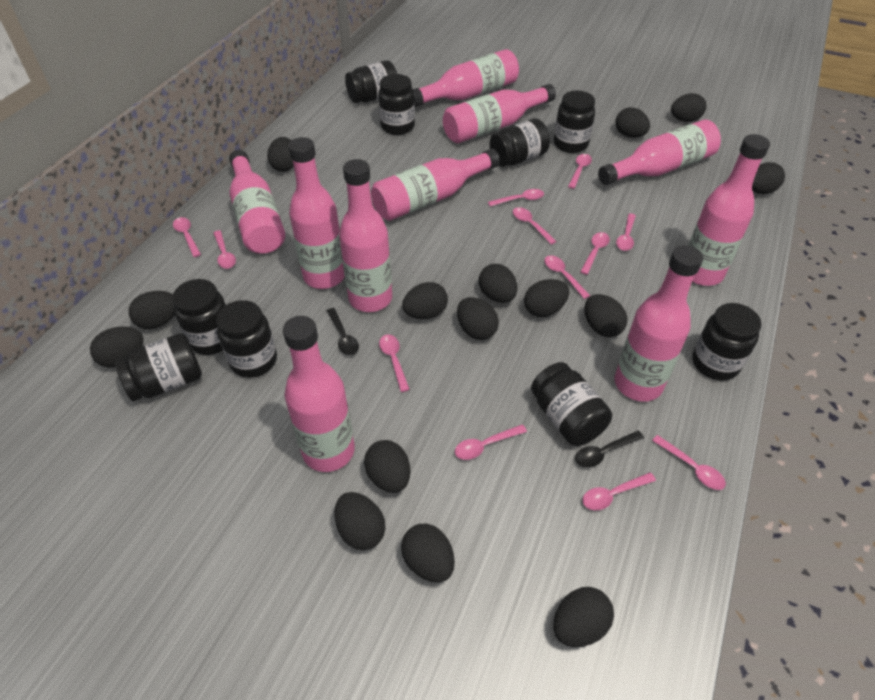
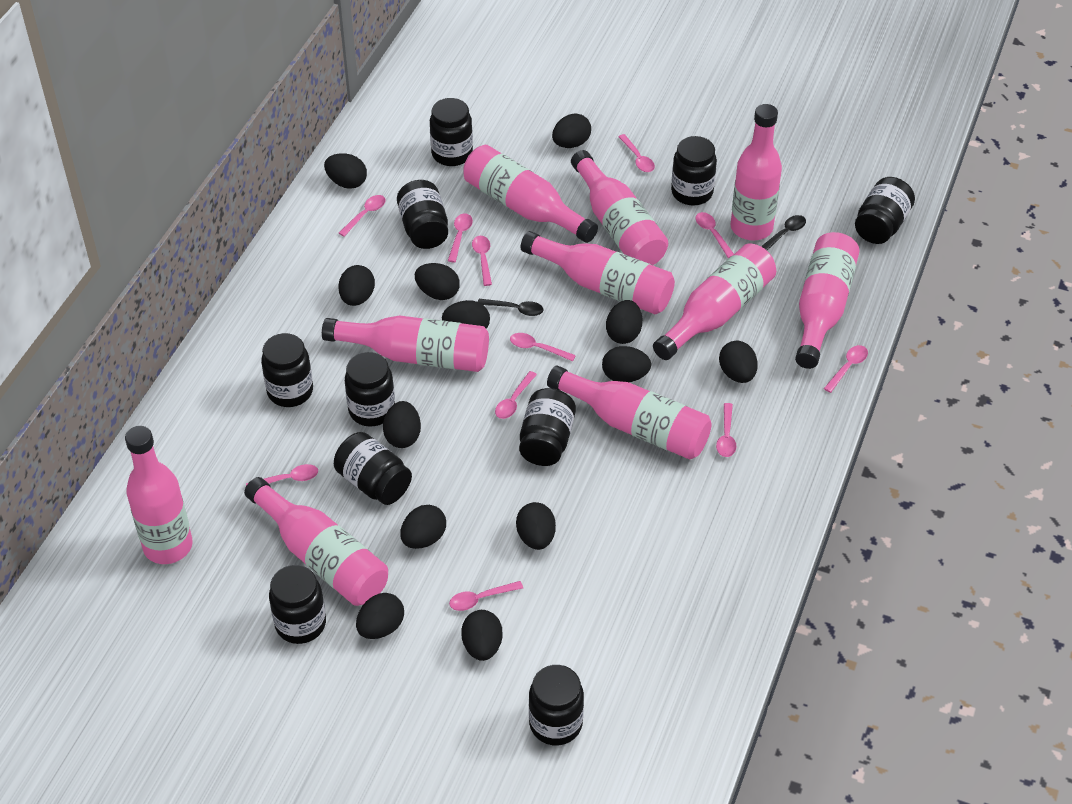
black egg: 15 -> 13
black jar: 9 -> 10
pink spoon: 12 -> 11

